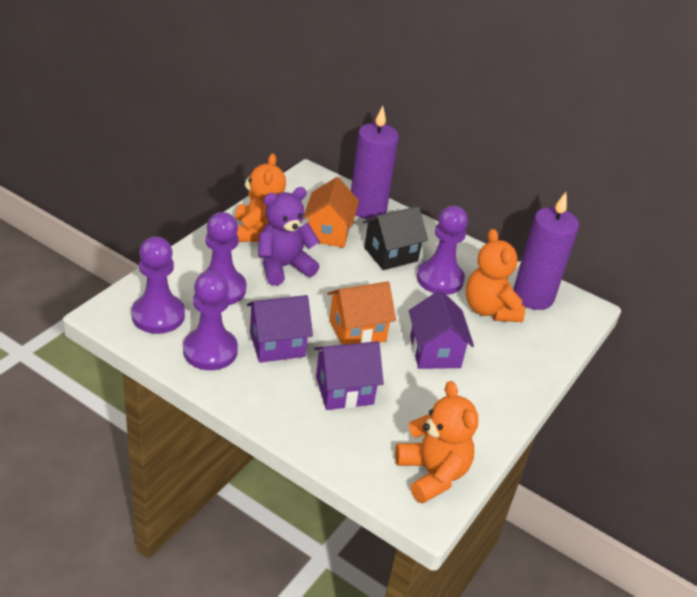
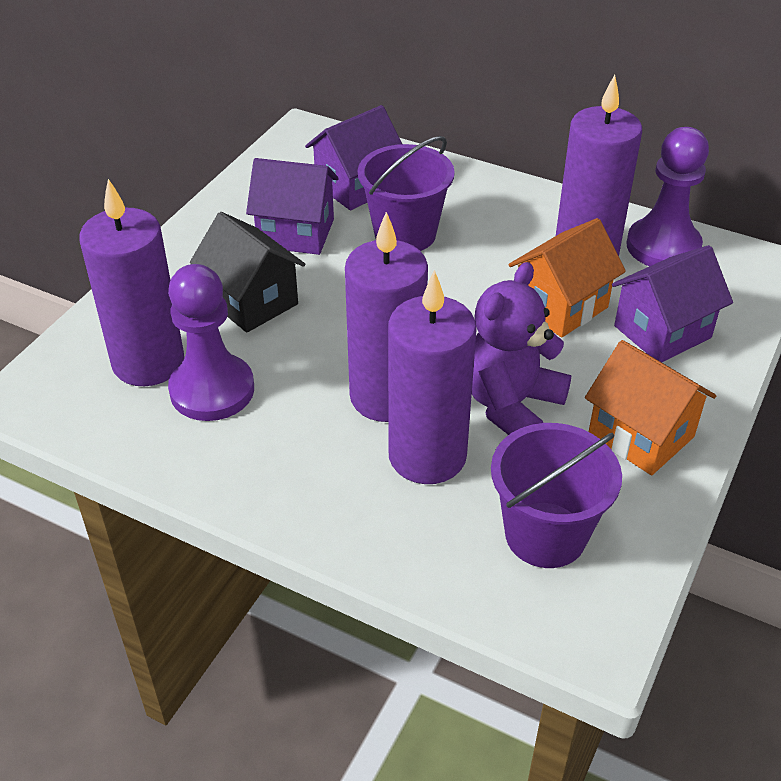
orange teddy bear: 3 -> 0
purple bucket: 0 -> 2
purple candle: 2 -> 4
purple pawn: 4 -> 2

